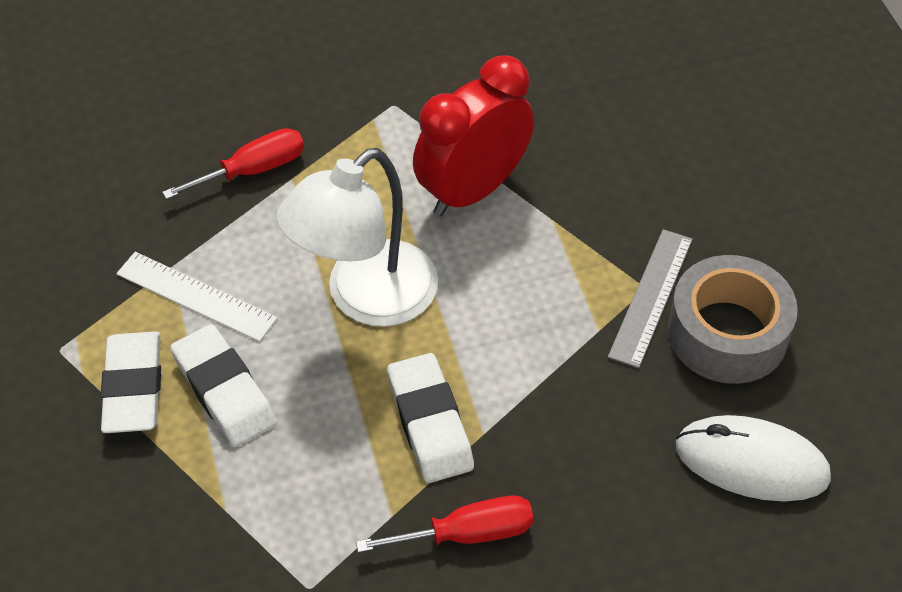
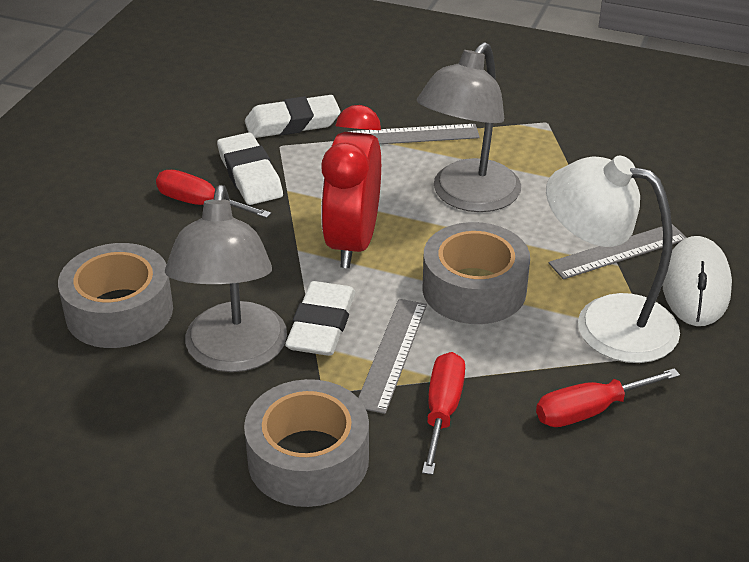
grey lamp: 0 -> 2
grey ruler: 1 -> 3
grey tape: 1 -> 3
red screwdriver: 2 -> 3
white ruler: 1 -> 0

